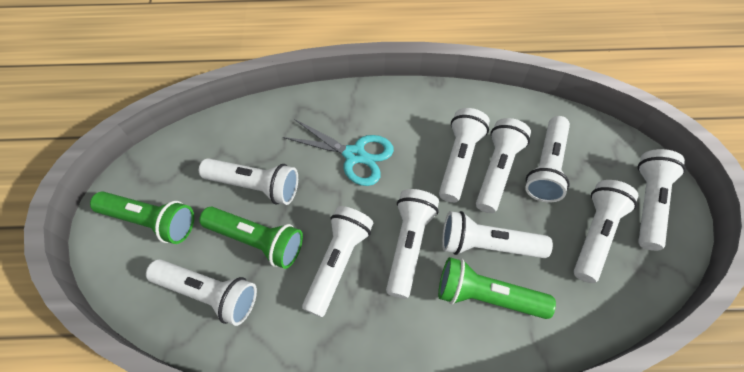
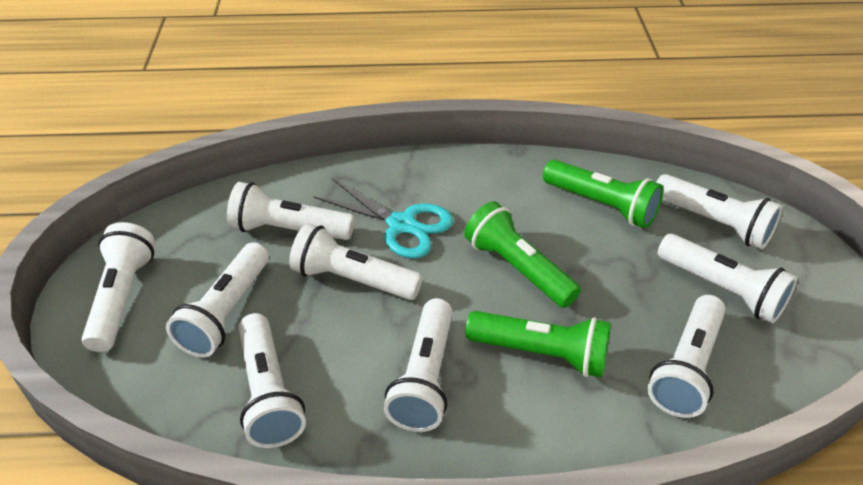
white flashlight: 10 -> 9

